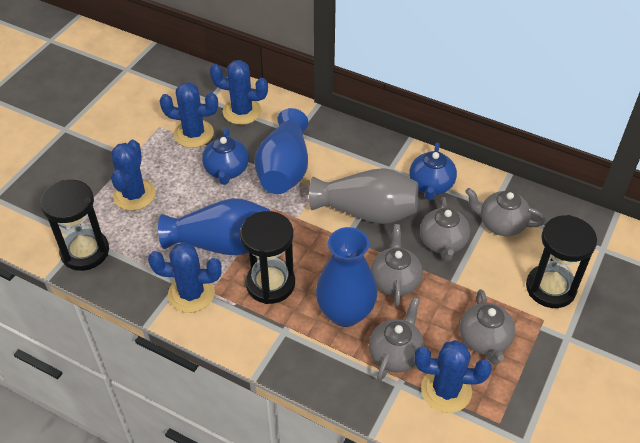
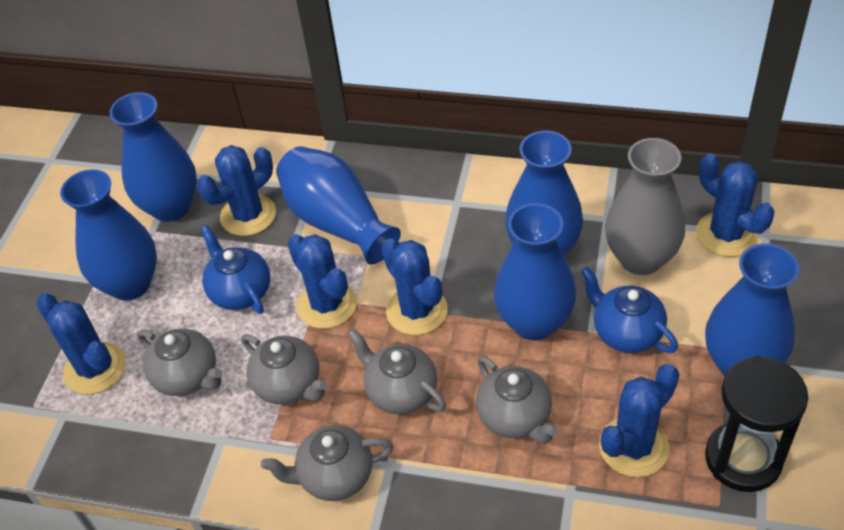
black hourglass: 3 -> 1
blue cactus: 5 -> 6
blue vase: 3 -> 6

